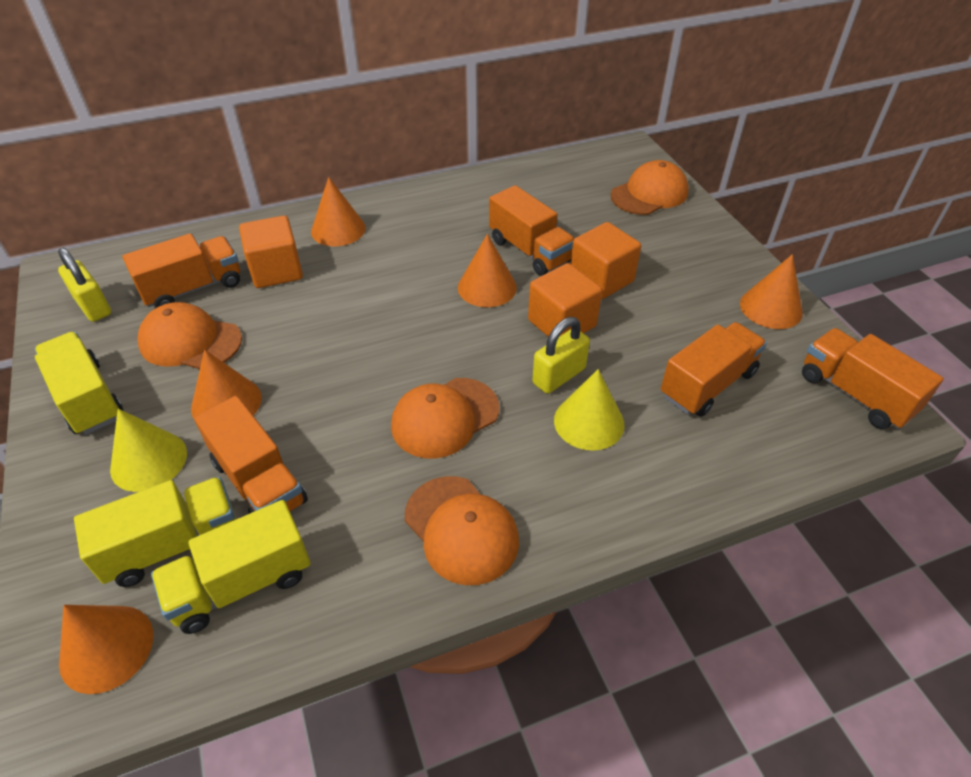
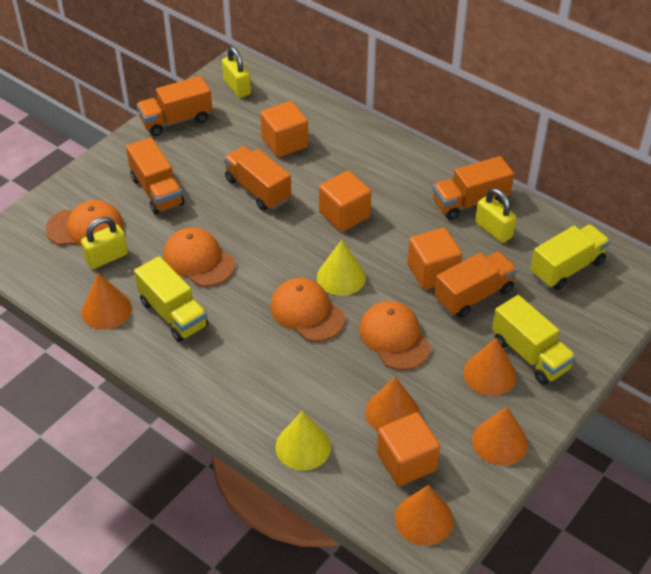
orange cube: 3 -> 4
yellow padlock: 2 -> 3

